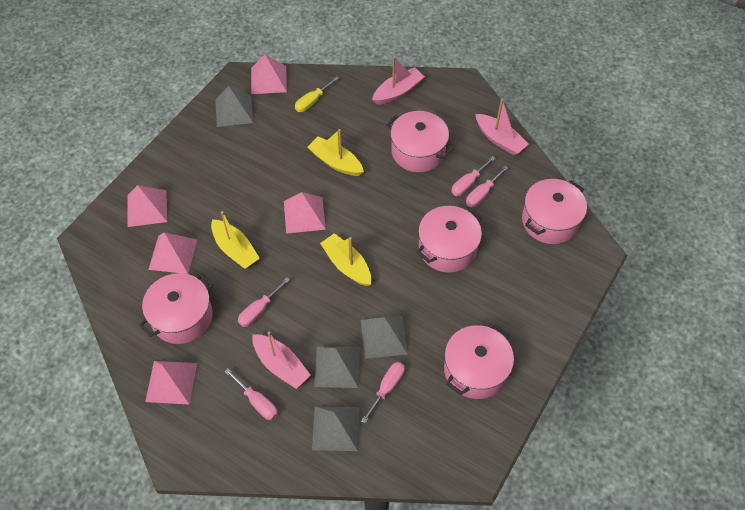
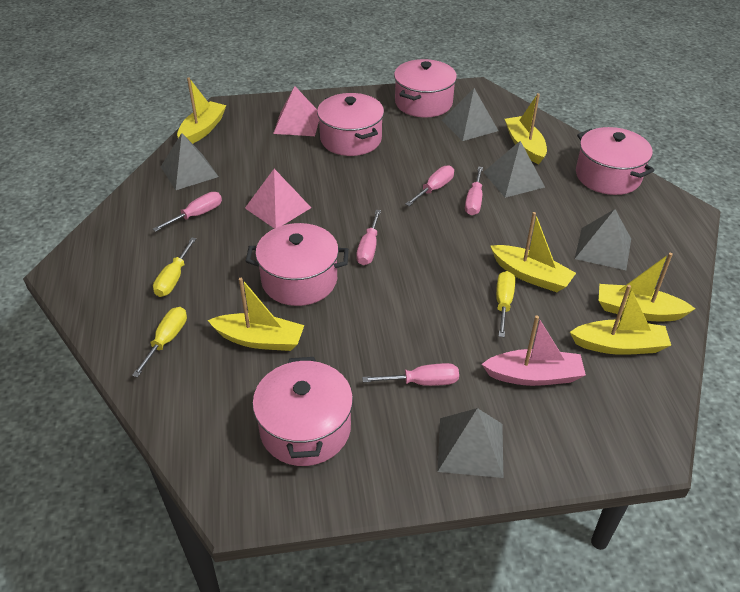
grey pyramid: 4 -> 5
pink boat: 3 -> 1
pink pyramid: 5 -> 2
yellow boat: 3 -> 6
yellow screwdriver: 1 -> 3

